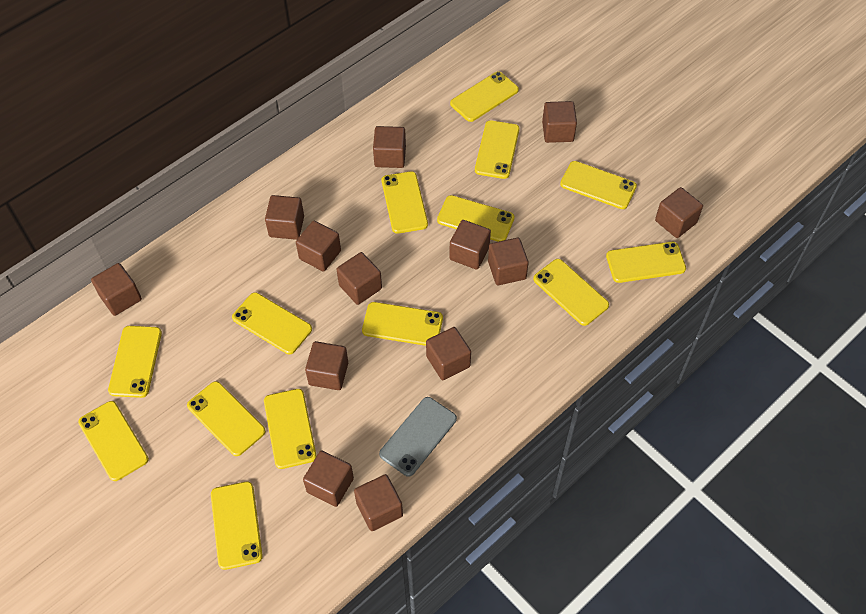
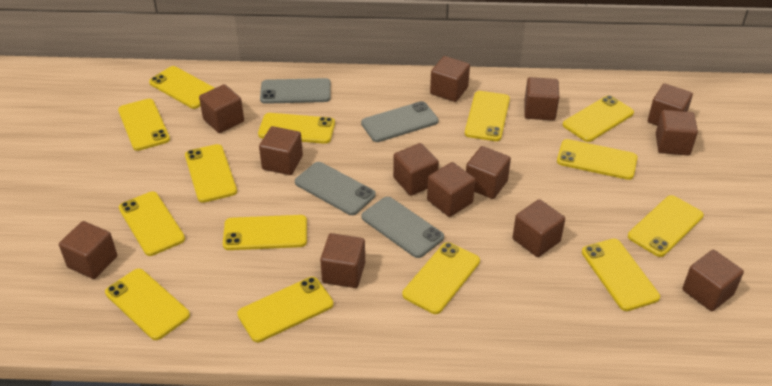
grey phone: 1 -> 4

